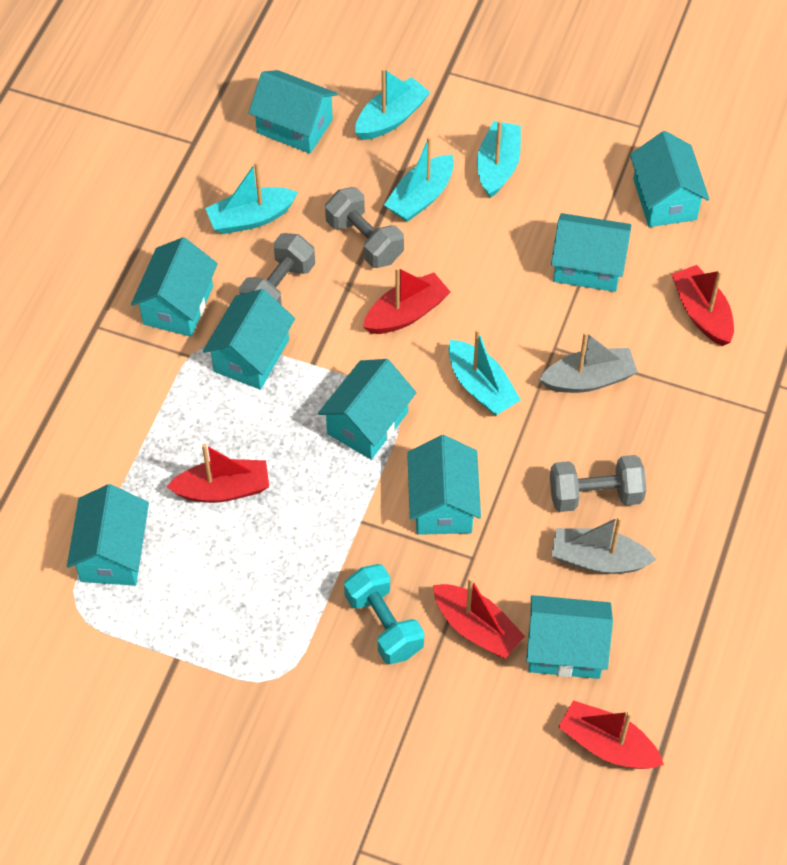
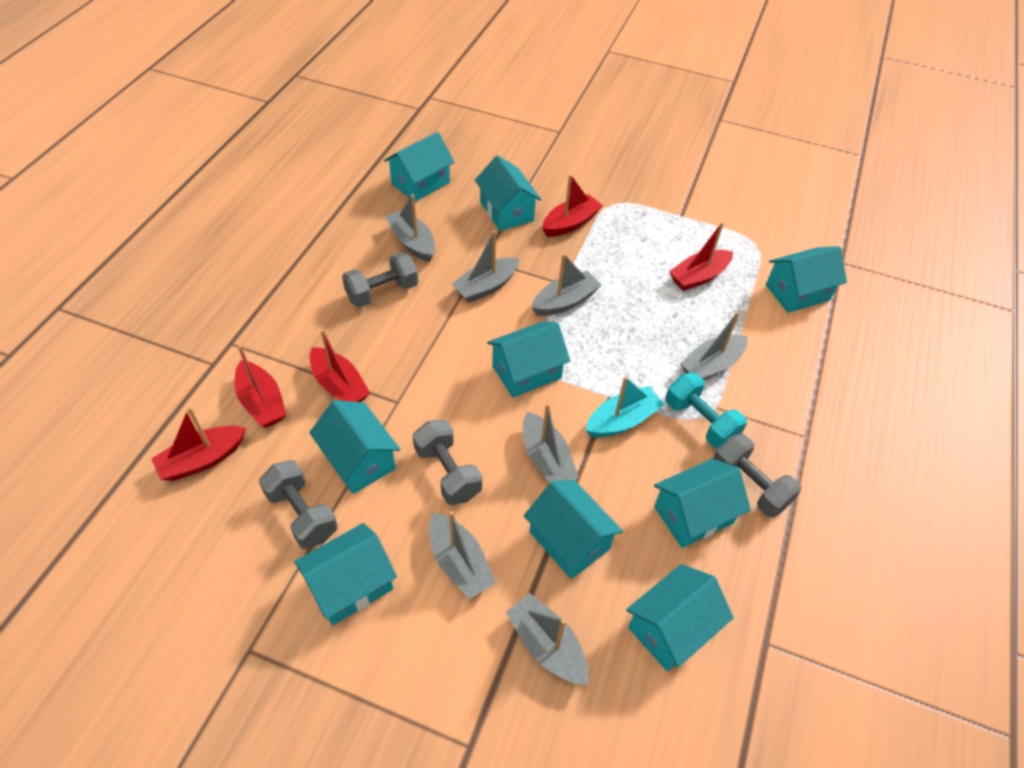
grey boat: 2 -> 7
grey dumbbell: 3 -> 4
turquoise boat: 5 -> 1

